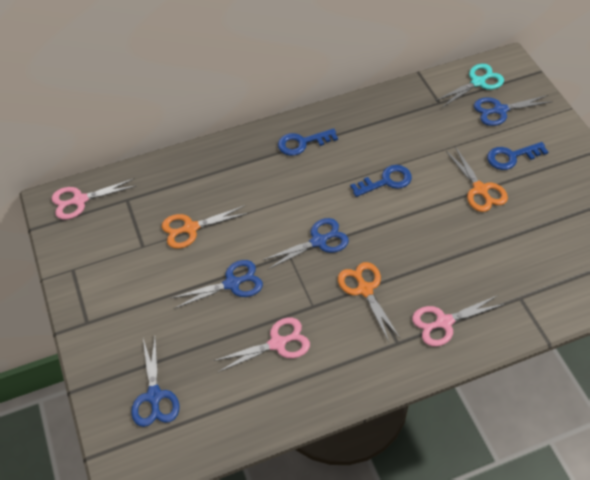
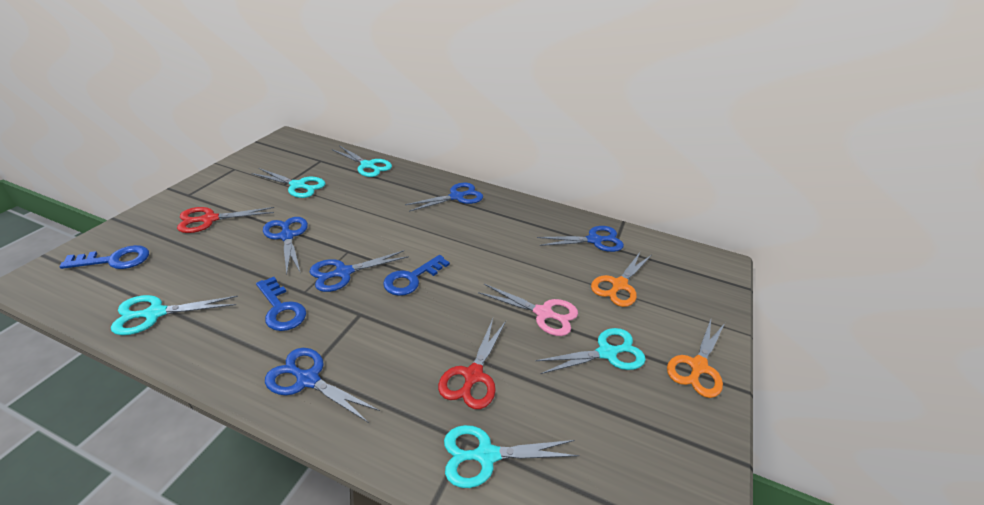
blue scissors: 4 -> 5
orange scissors: 3 -> 2
pink scissors: 3 -> 1
red scissors: 0 -> 2
turquoise scissors: 1 -> 5

